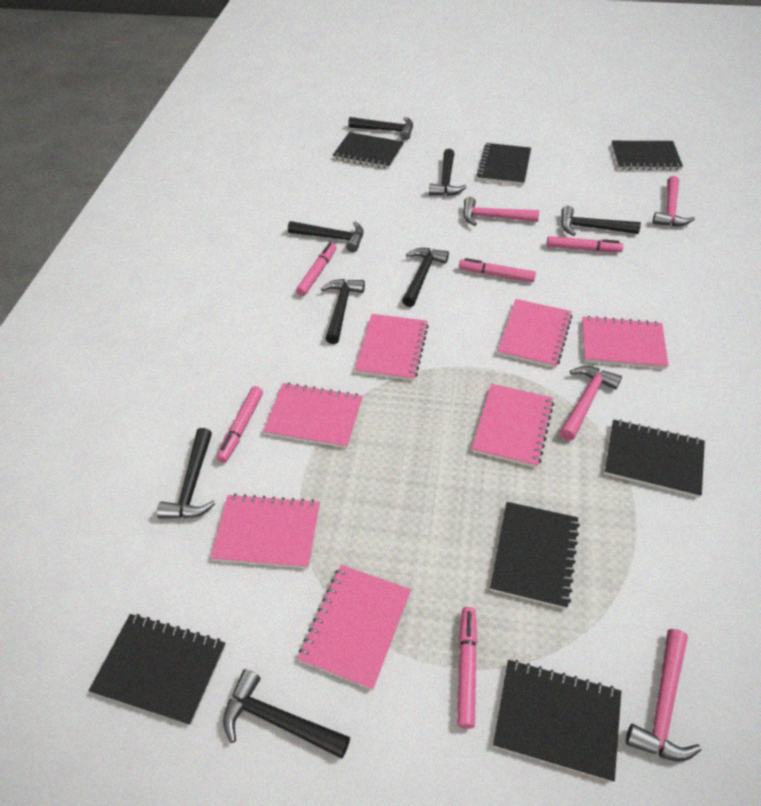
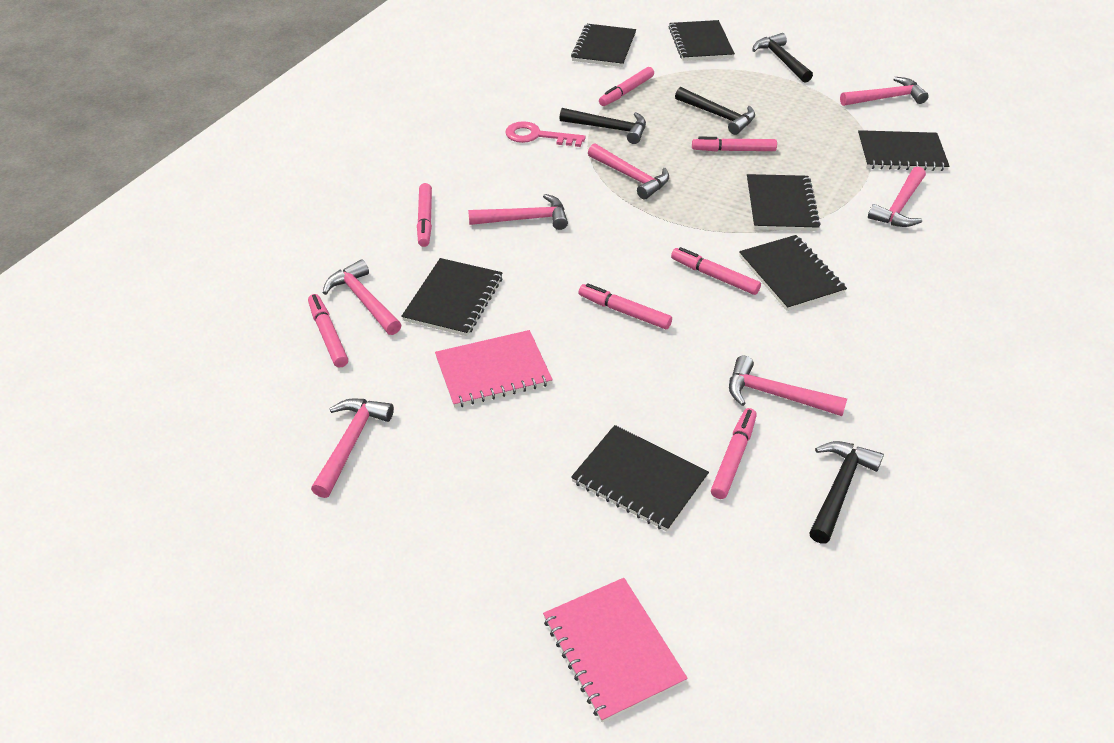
black hammer: 8 -> 4
pink hammer: 4 -> 7
pink key: 0 -> 1
pink marker: 5 -> 7
pink notebook: 7 -> 2

